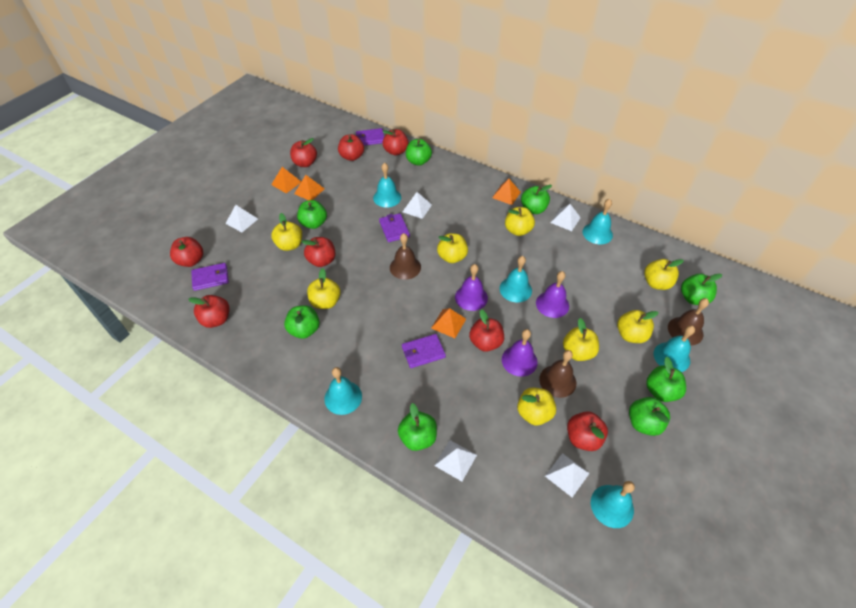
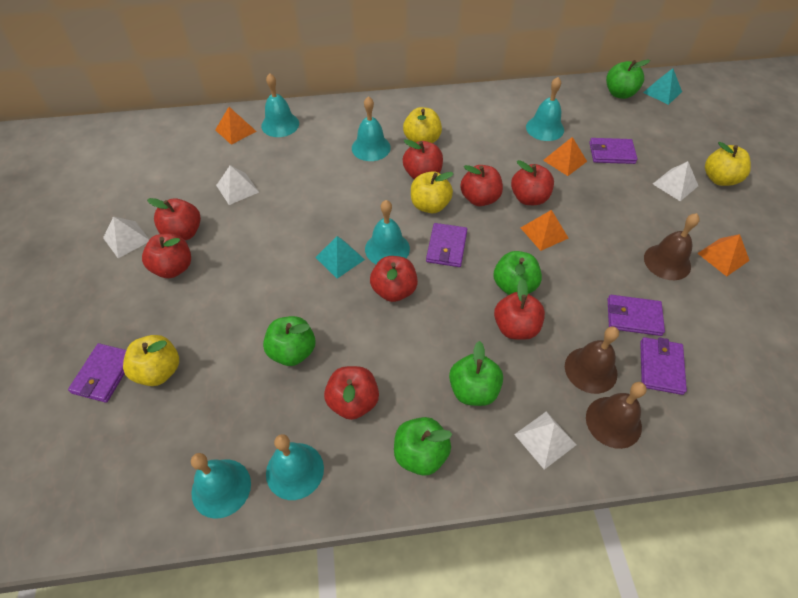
green apple: 8 -> 5
purple bell: 3 -> 0
purple wallet: 4 -> 5
turquoise pyramid: 0 -> 2
white pyramid: 5 -> 4
yellow apple: 8 -> 4

